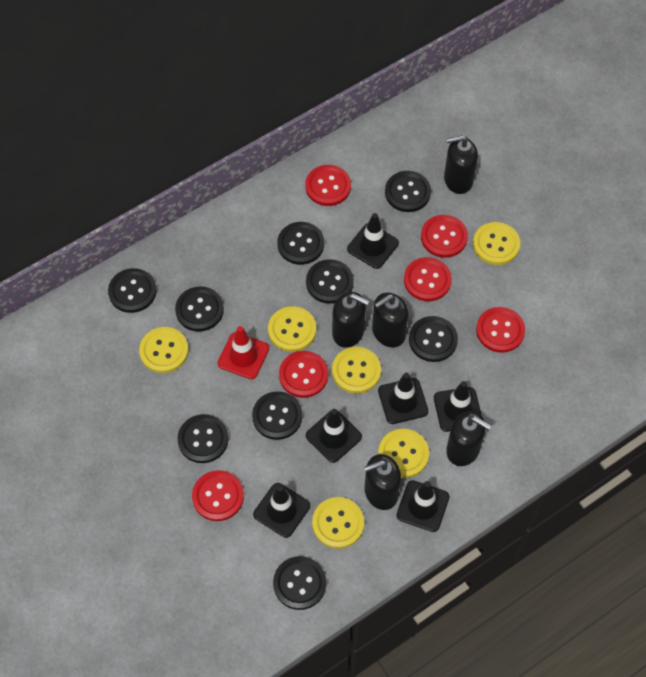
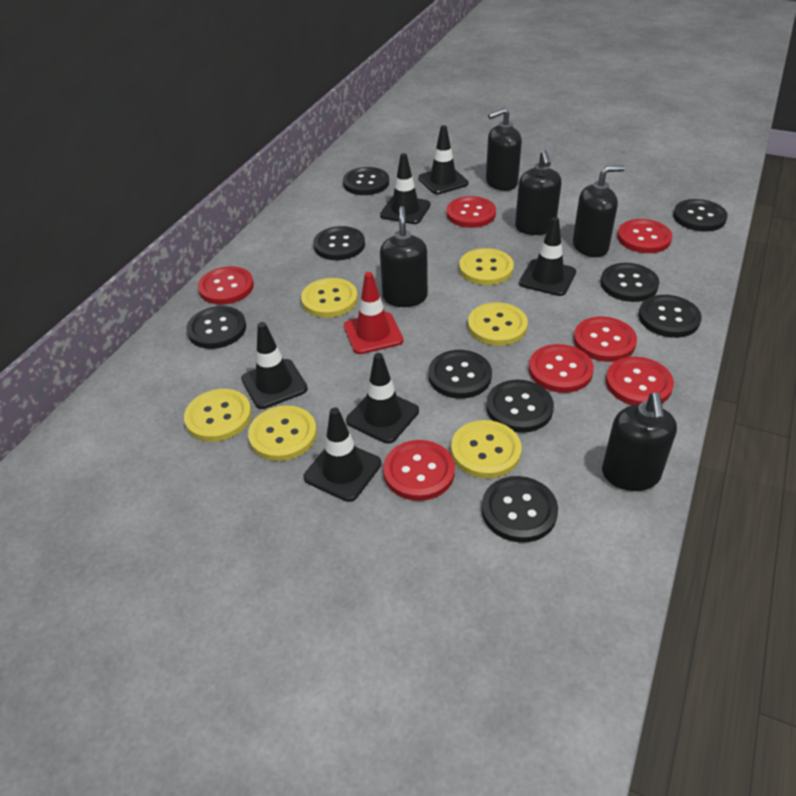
red button: 6 -> 7

